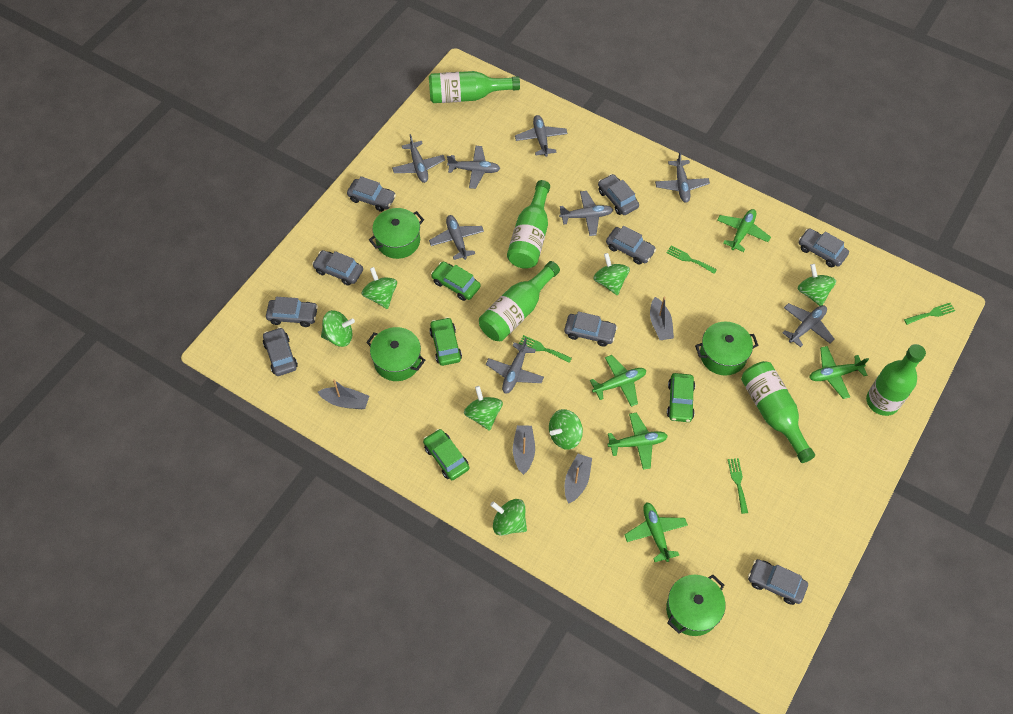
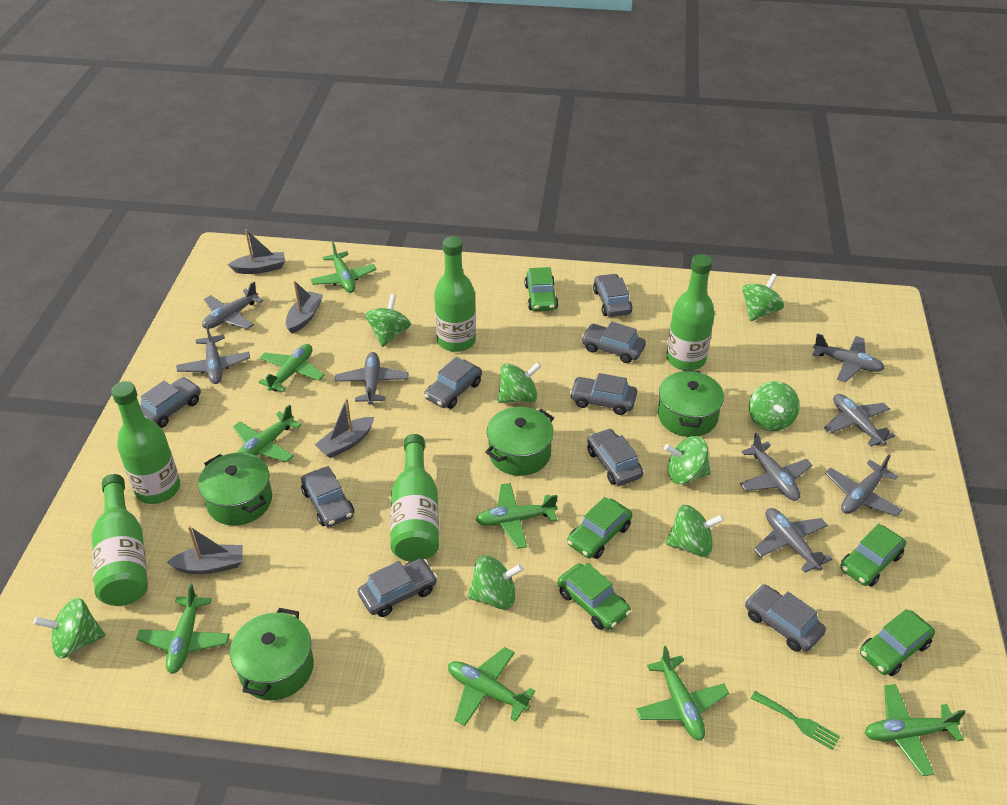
green car: 4 -> 5
green fork: 4 -> 1
green plane: 5 -> 8
green spinning top: 7 -> 8

